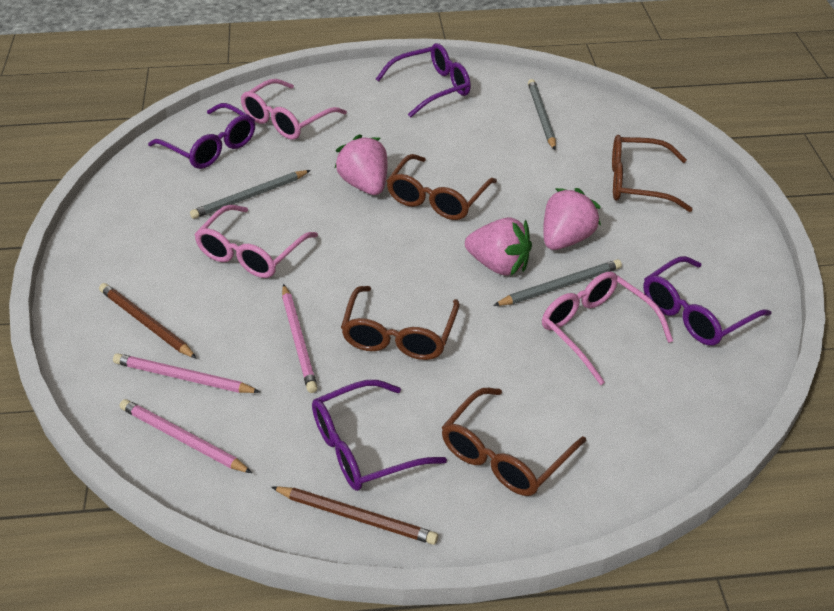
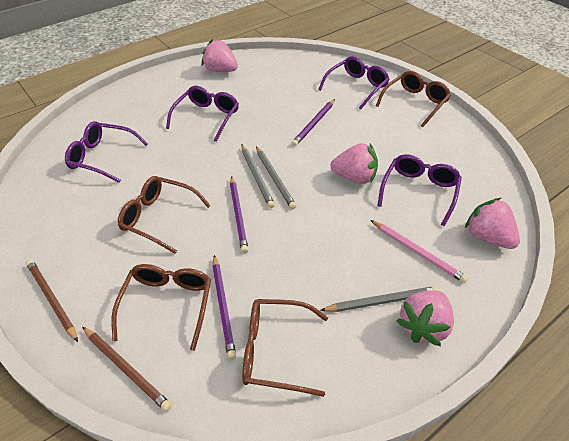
pink glasses: 3 -> 0
pink pencil: 3 -> 1
pink strawberry: 3 -> 4
purple pencil: 0 -> 3

